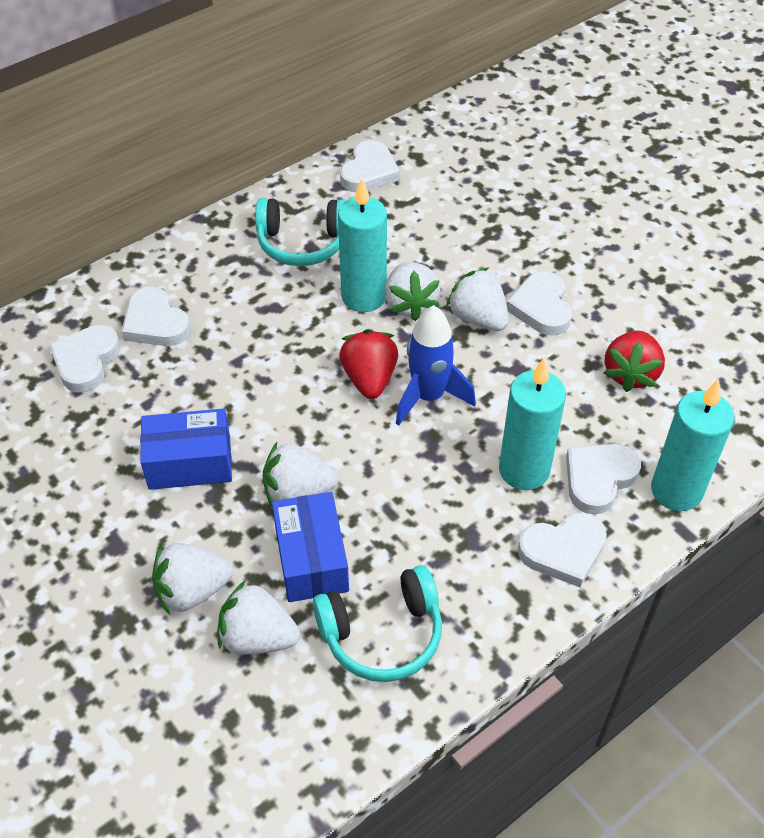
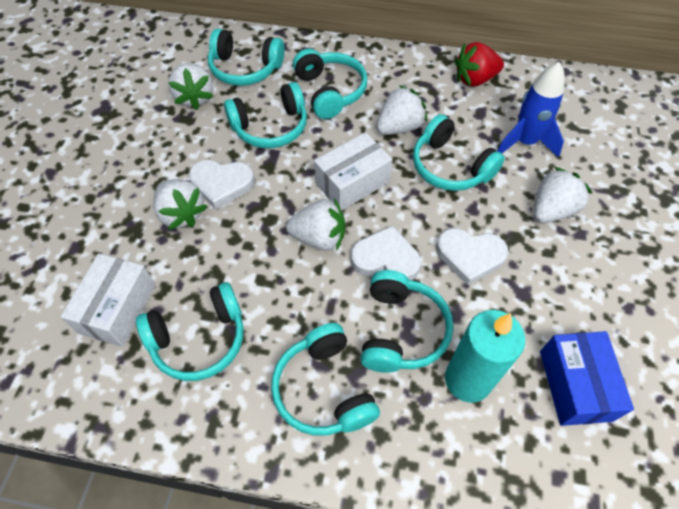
blue box: 2 -> 1
red strawberry: 2 -> 1
turquoise candle: 3 -> 1
turquoise headphones: 2 -> 7
white box: 0 -> 2
white heart: 6 -> 3

